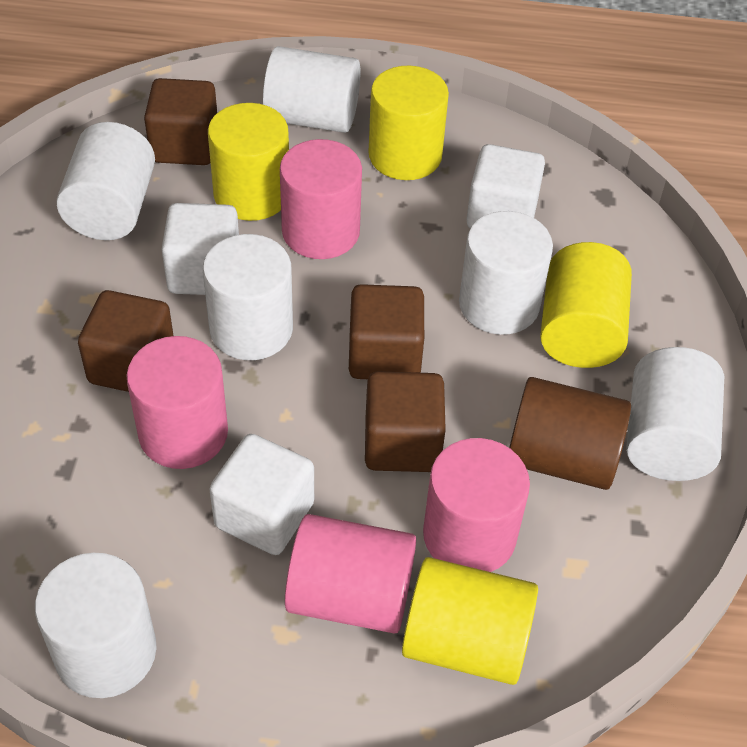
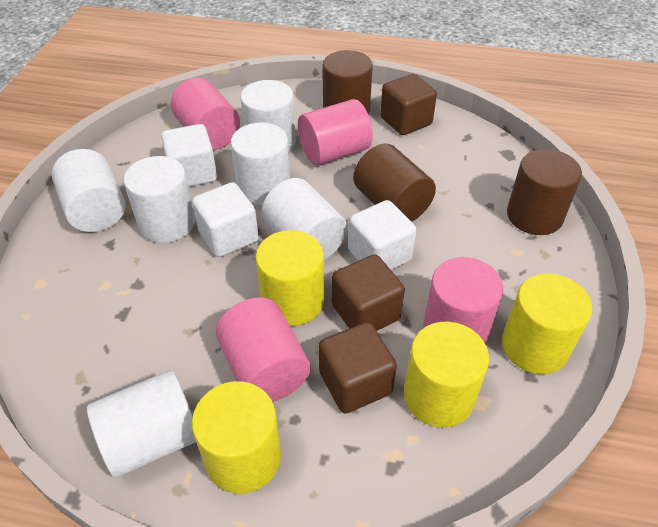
brown cube: 4 -> 3
brown cylinder: 1 -> 3

